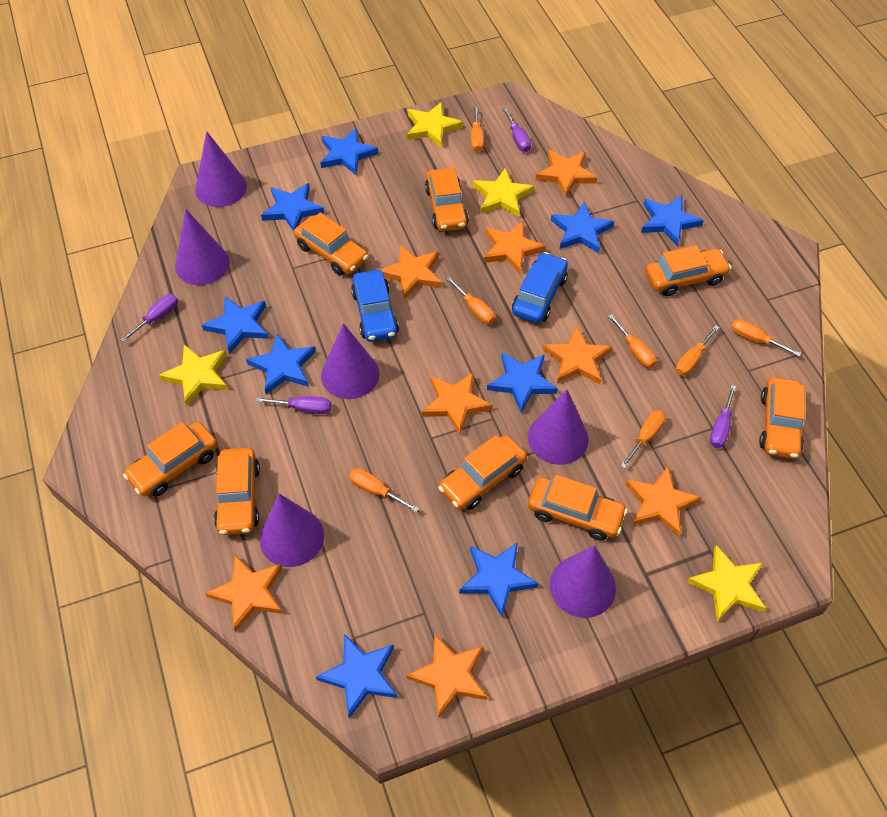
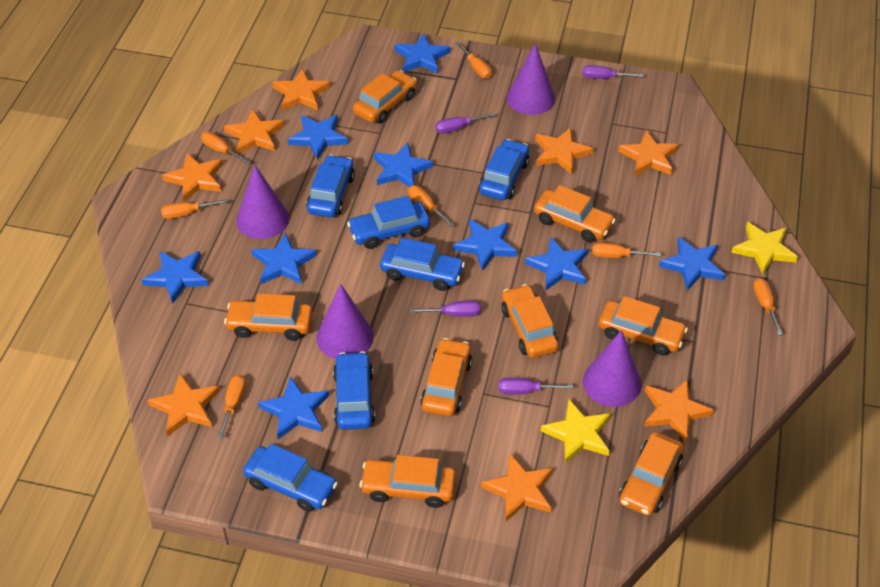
blue car: 2 -> 6
purple cone: 6 -> 4
yellow star: 4 -> 2

